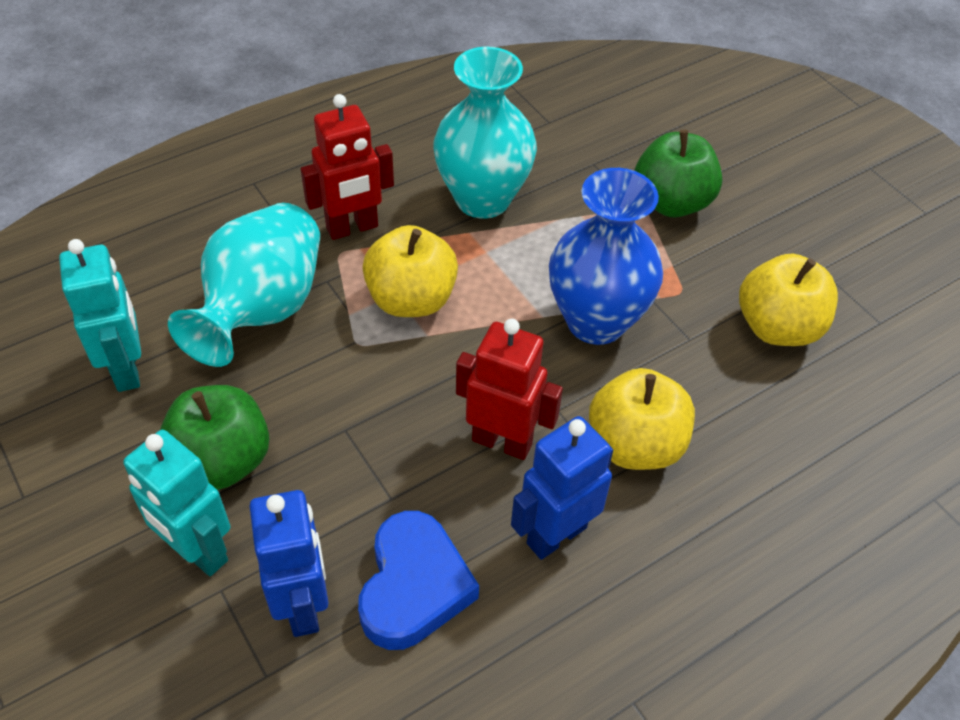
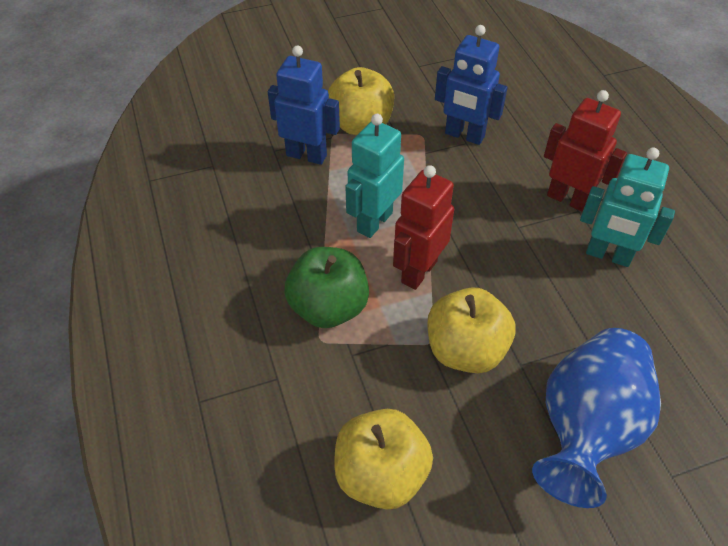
blue heart: 1 -> 0
green apple: 2 -> 1
turquoise vase: 2 -> 0

